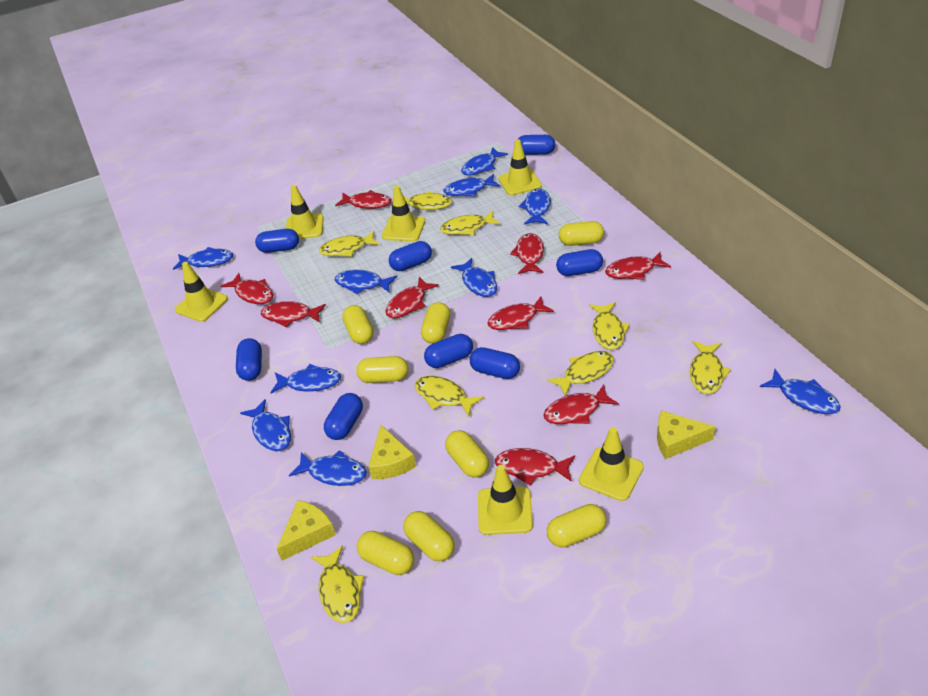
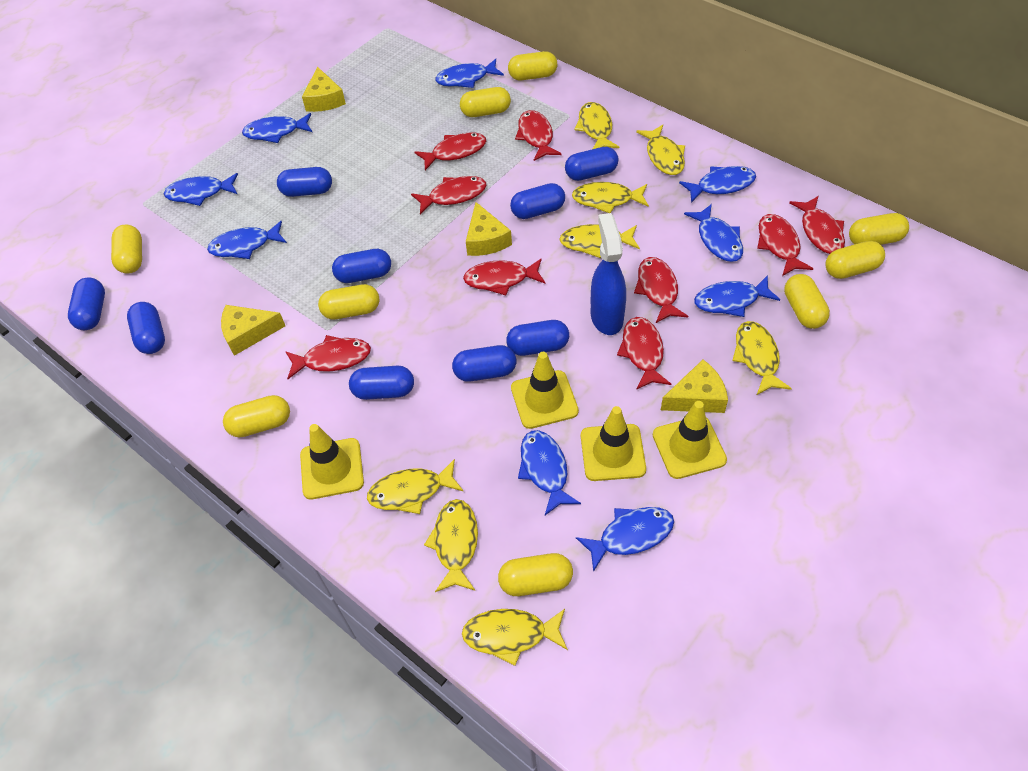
blue capsule: 8 -> 9
blue fish: 10 -> 9
blue spray bottle: 0 -> 1
yellow capsule: 8 -> 9
yellow cheese: 3 -> 4
yellow traffic cone: 6 -> 4

